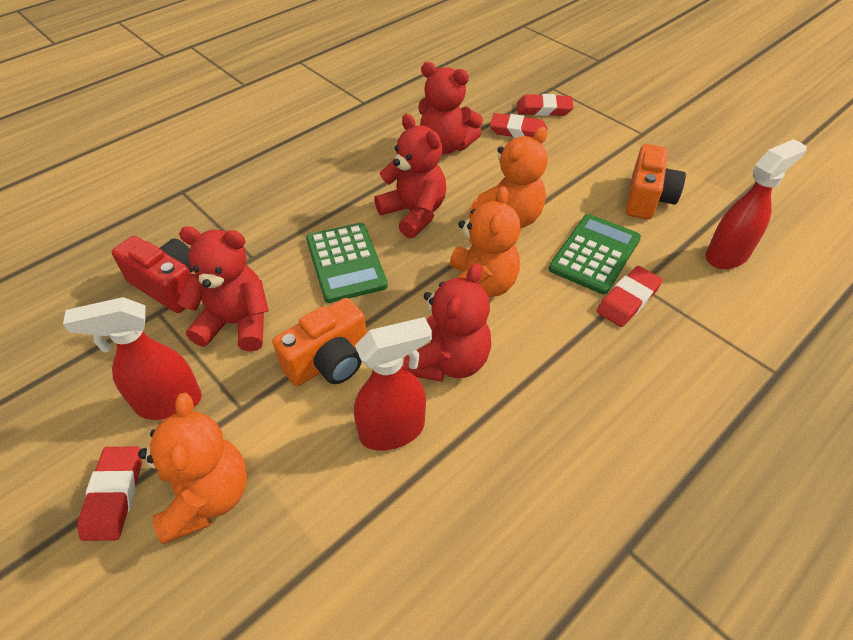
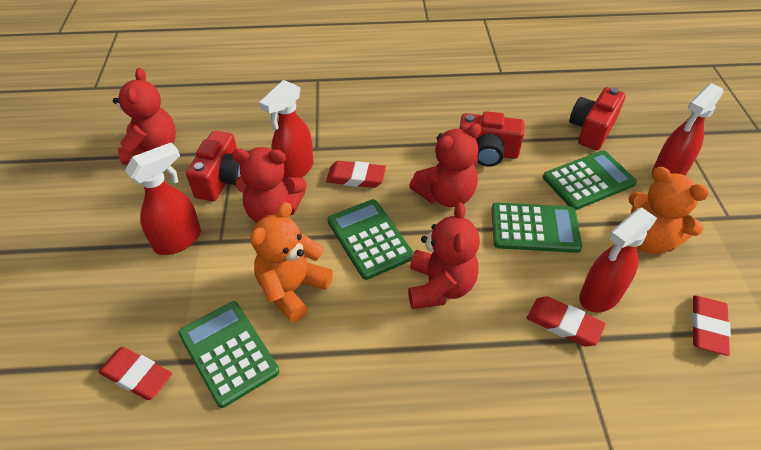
green calculator: 2 -> 4
orange camera: 2 -> 0
orange teddy bear: 3 -> 2
red camera: 1 -> 3
red spray bottle: 3 -> 4

